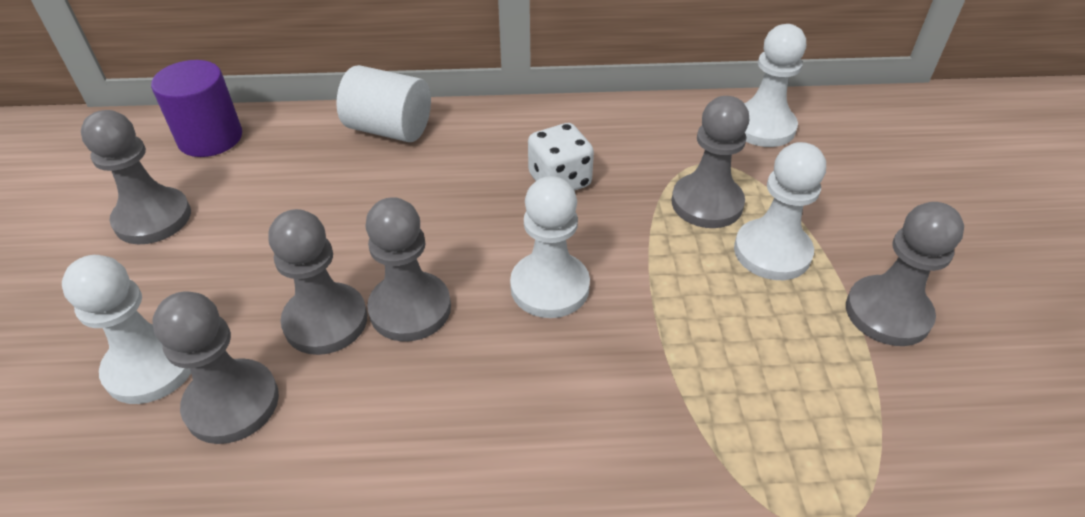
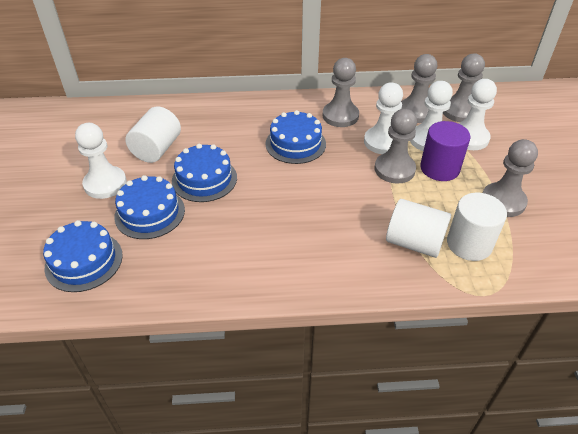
blue cake: 0 -> 4
grey pawn: 6 -> 5
white cylinder: 1 -> 3
white dice: 1 -> 0

